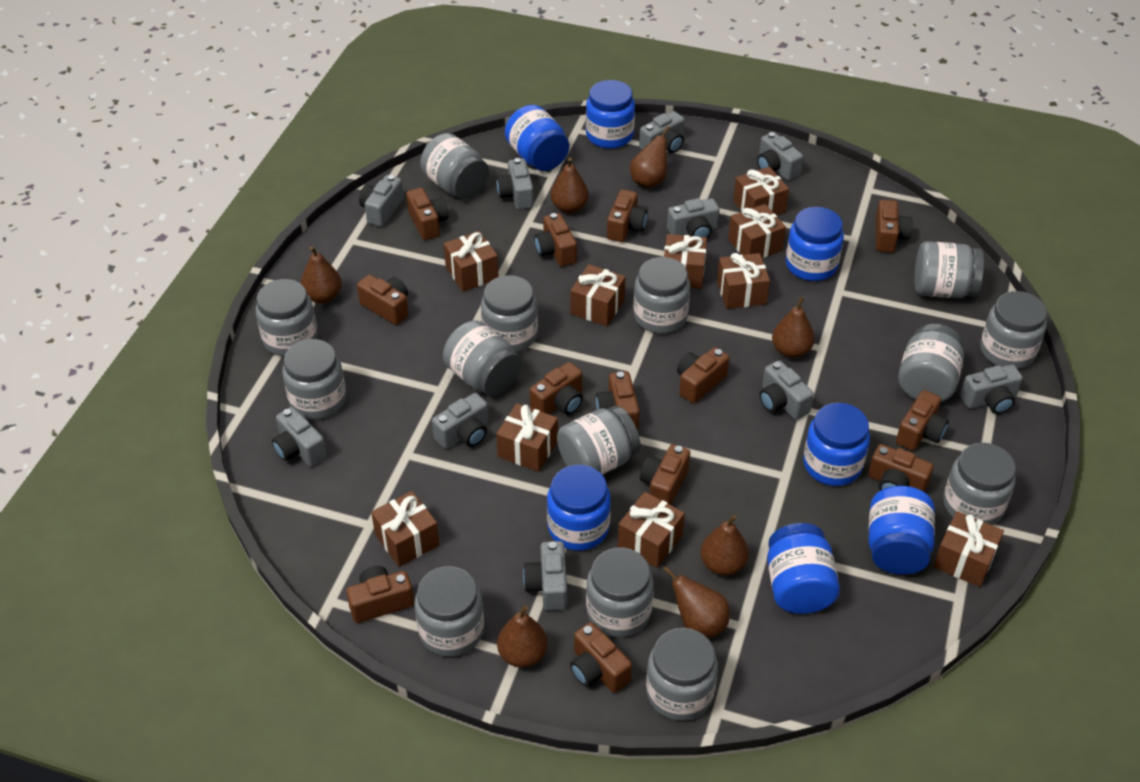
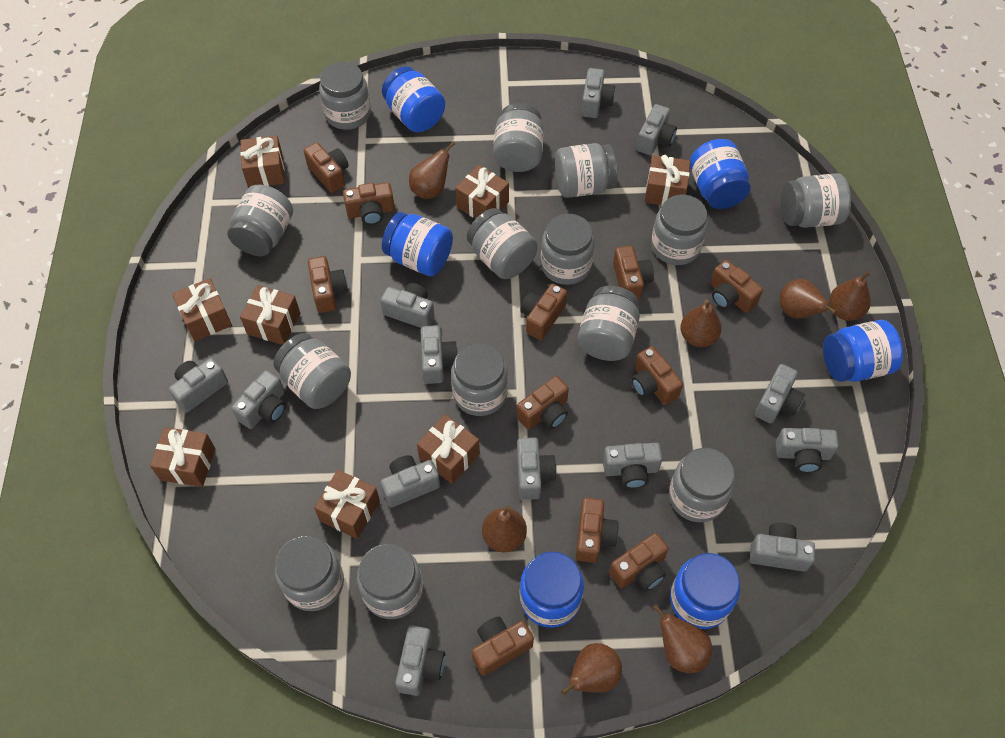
blue jar: 7 -> 6
brown camera: 13 -> 11
brown gift: 10 -> 8
grey camera: 10 -> 13

